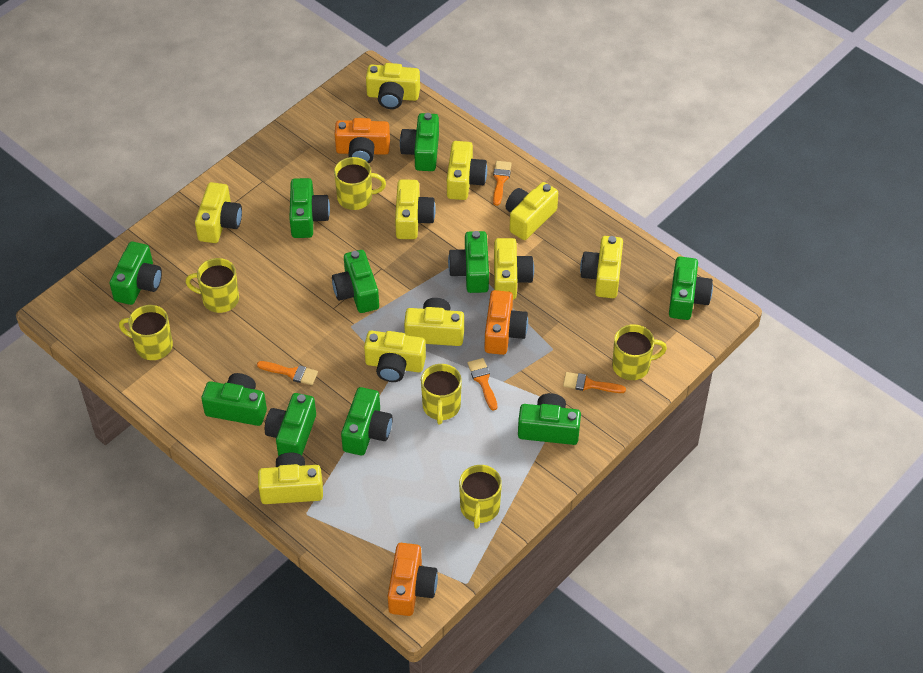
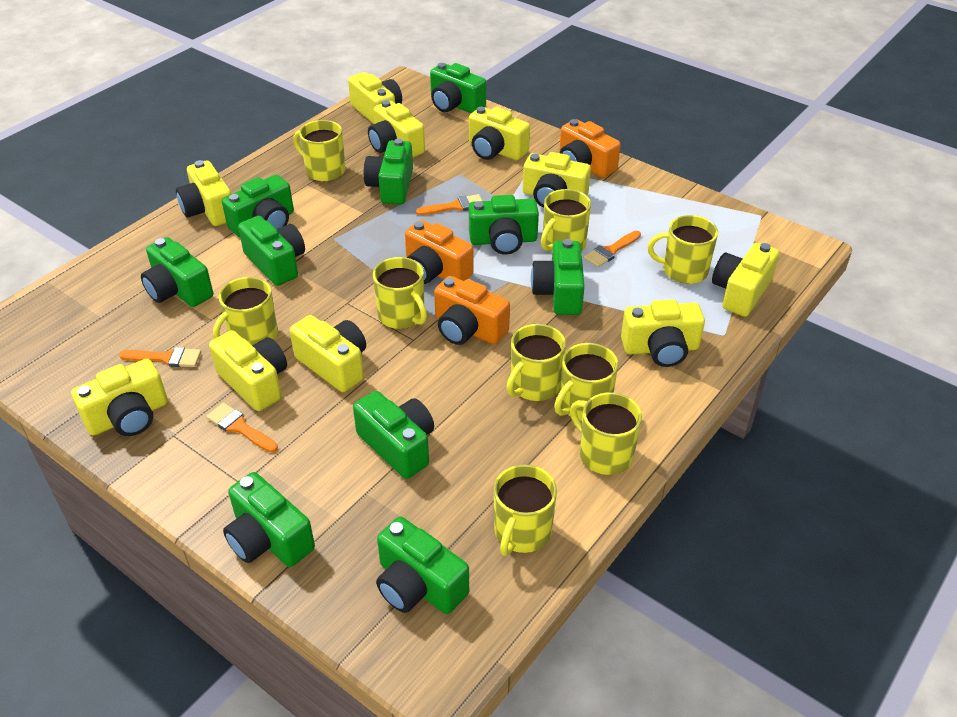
yellow mug: 6 -> 9

